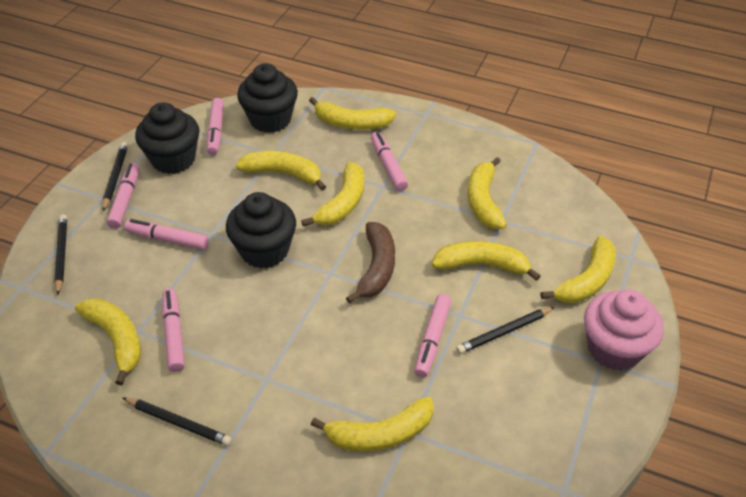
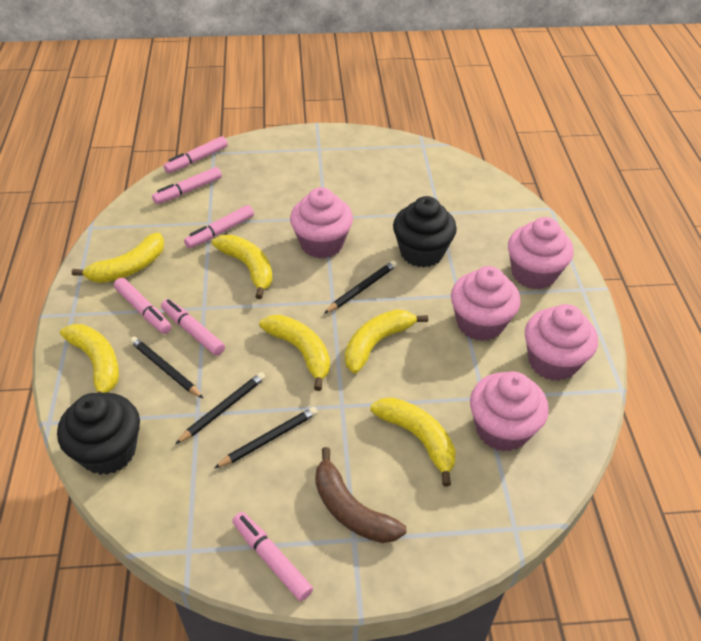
black cupcake: 3 -> 2
pink cupcake: 1 -> 5
yellow banana: 8 -> 6

